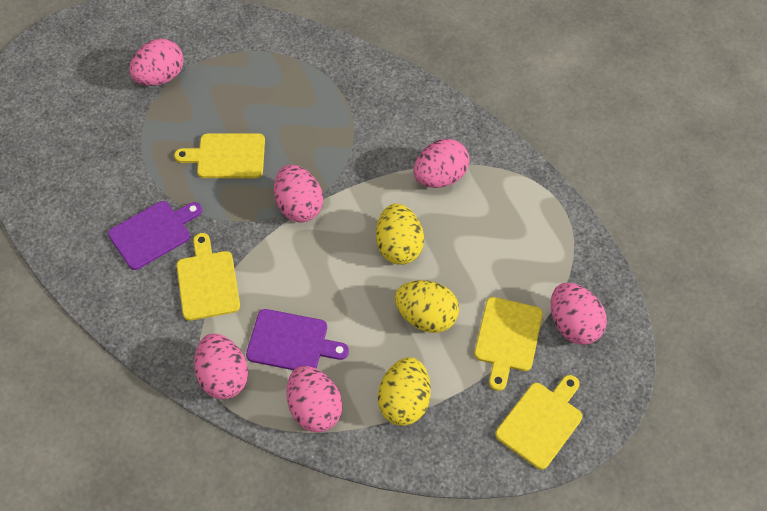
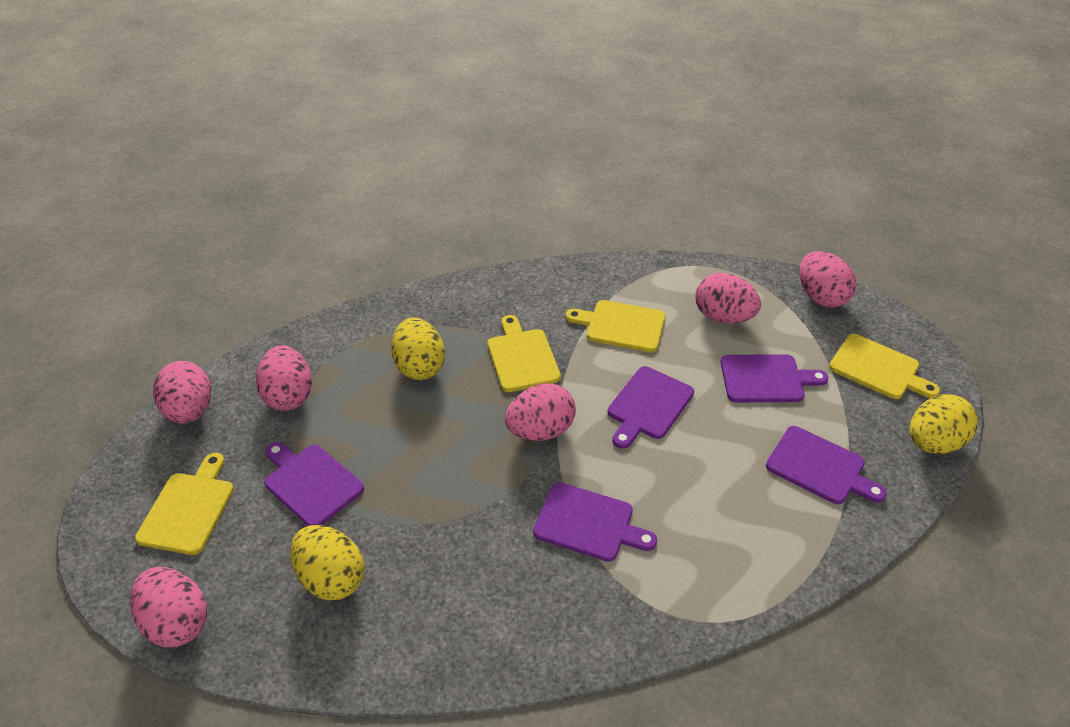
purple cutting board: 2 -> 5

